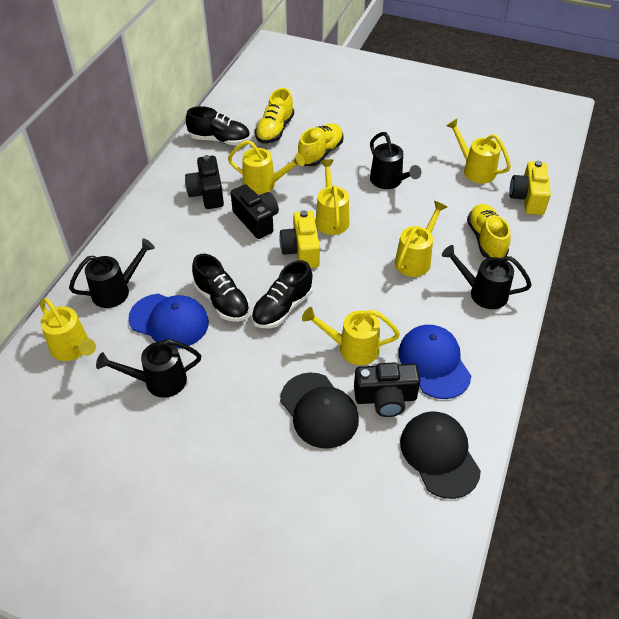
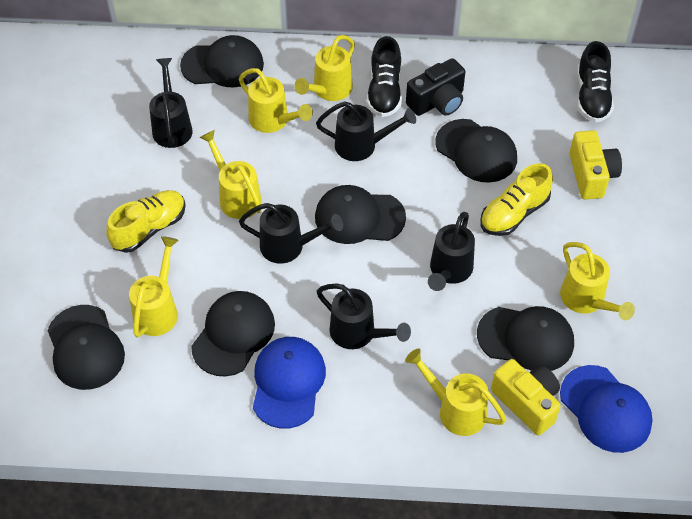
black camera: 3 -> 1
black cap: 2 -> 6
black shoe: 3 -> 2
black watering can: 4 -> 5
yellow shoe: 3 -> 2

